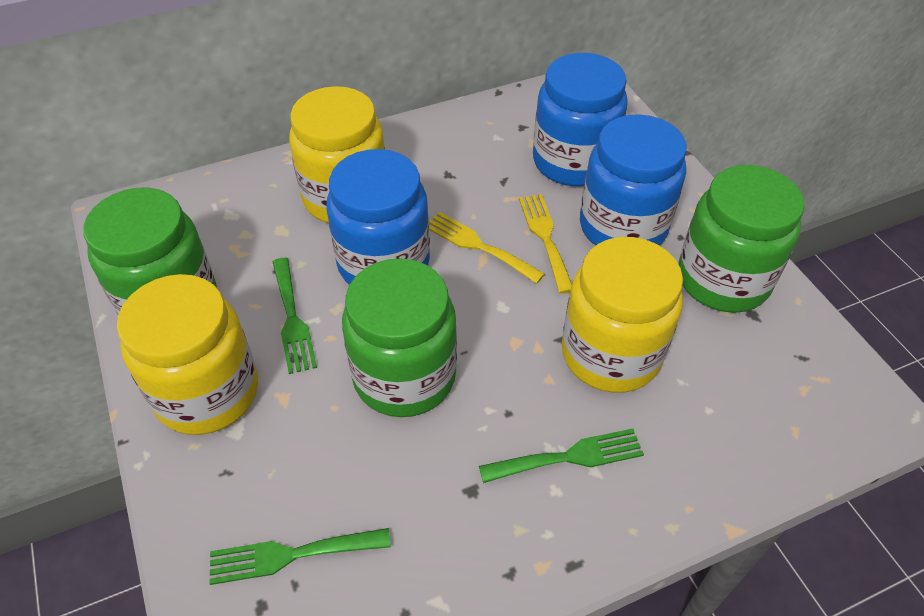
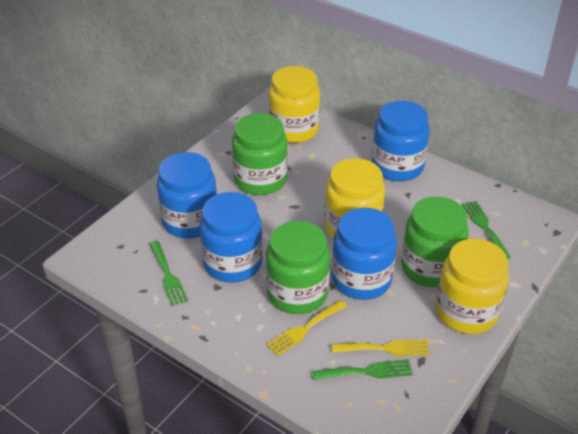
blue jar: 3 -> 4

